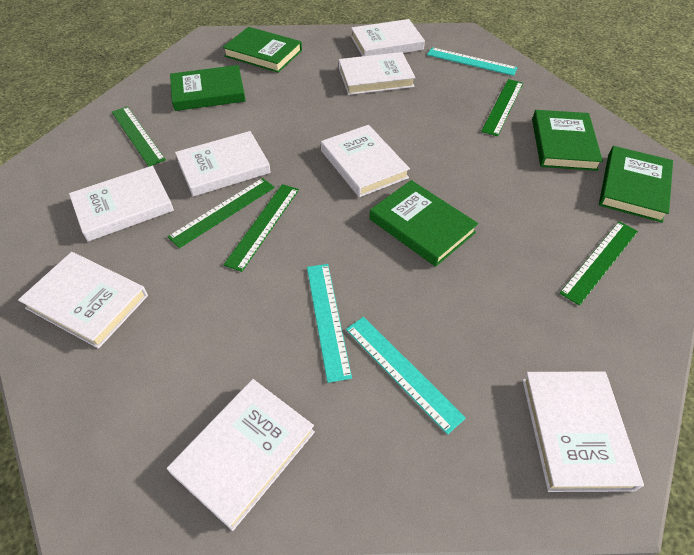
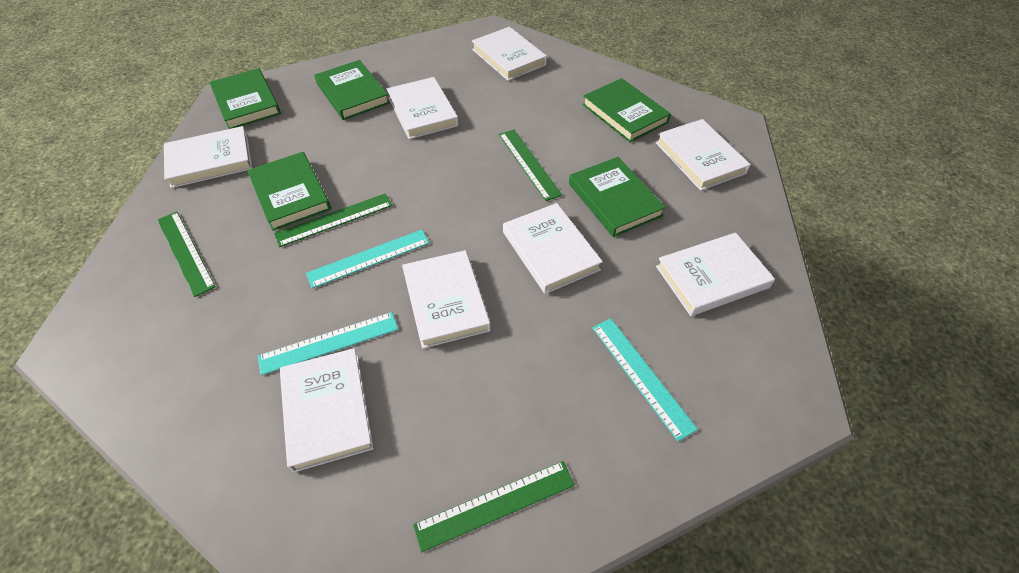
green ruler: 5 -> 4

